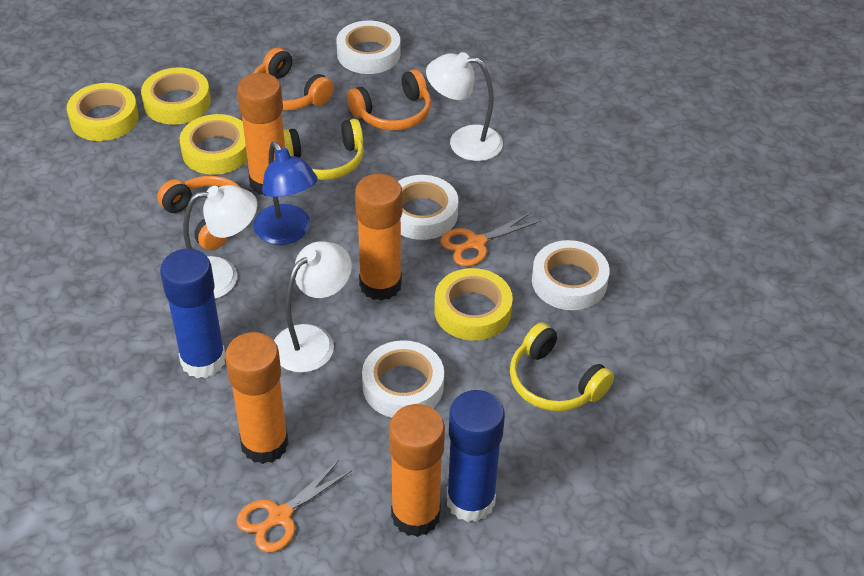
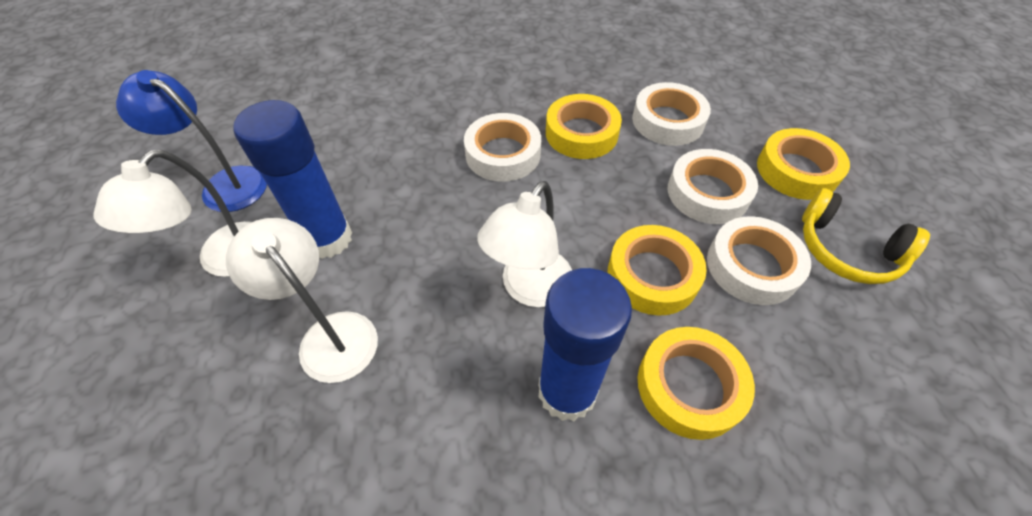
orange glue stick: 4 -> 0
orange headphones: 3 -> 0
orange scissors: 2 -> 0
yellow headphones: 2 -> 1

